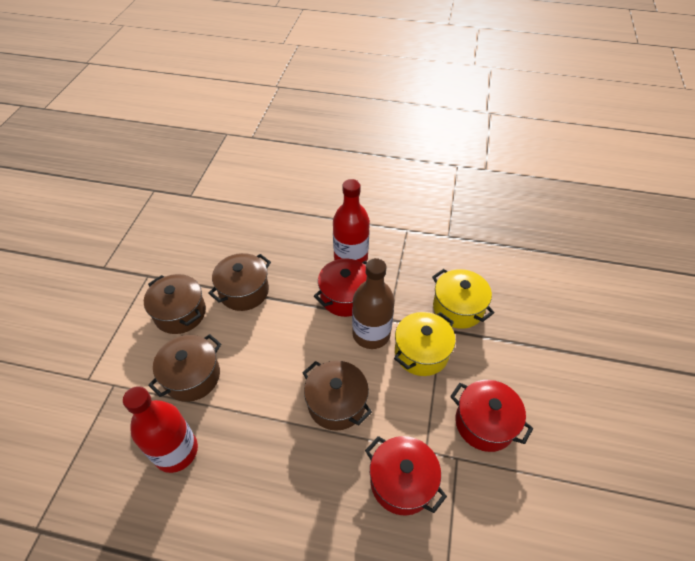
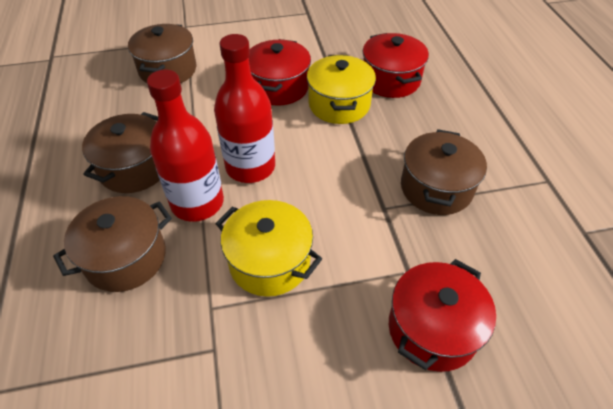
brown bottle: 1 -> 0

